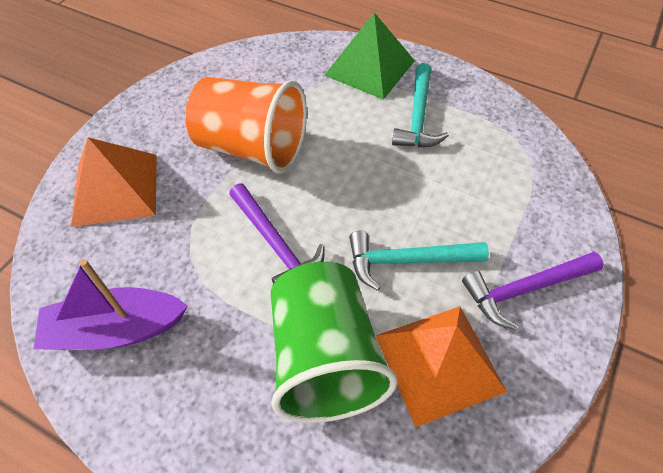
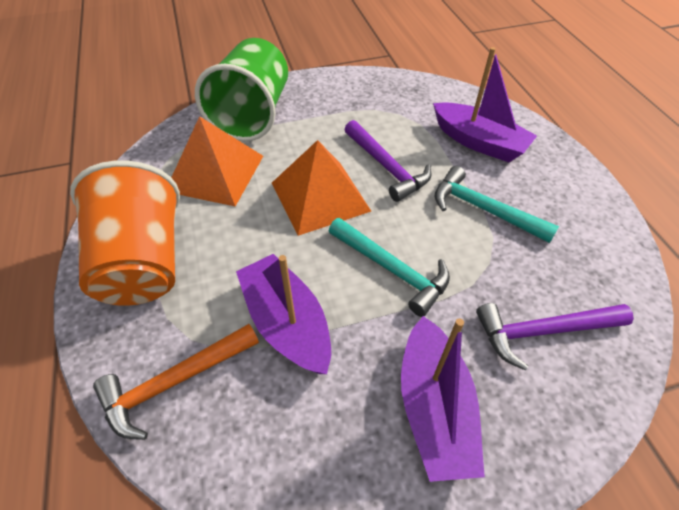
green pyramid: 1 -> 0
orange hammer: 0 -> 1
purple boat: 1 -> 3

